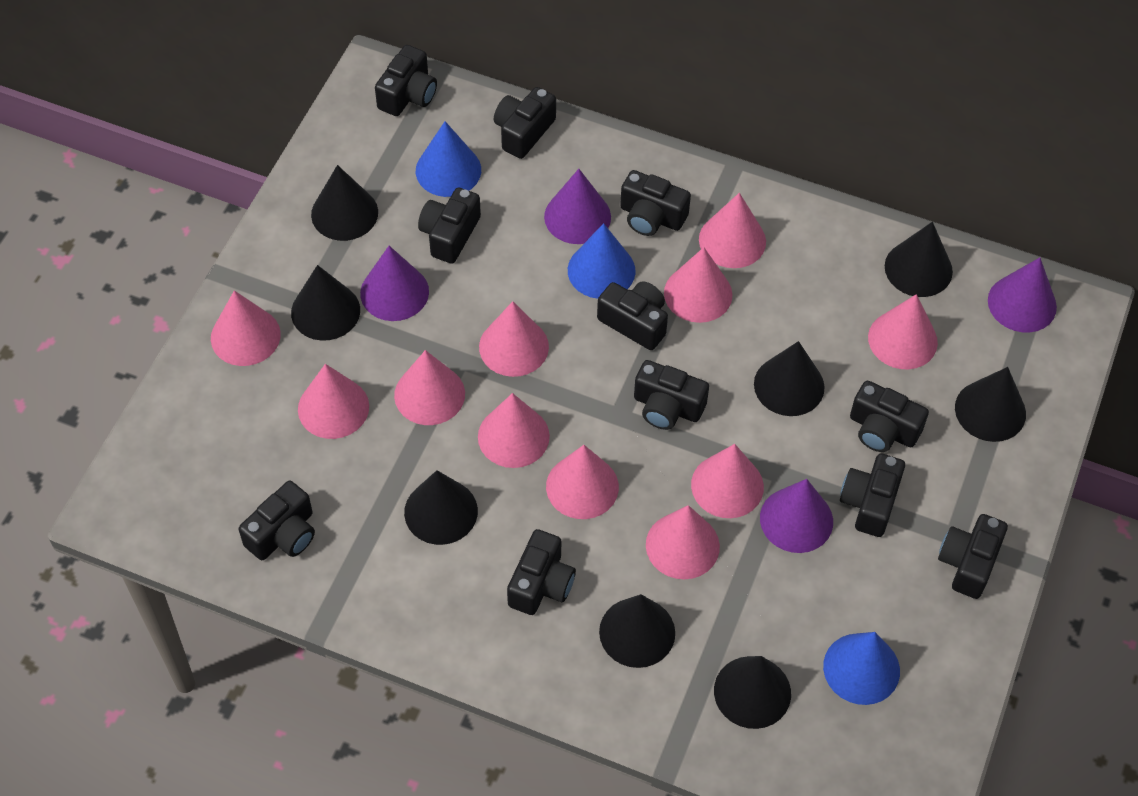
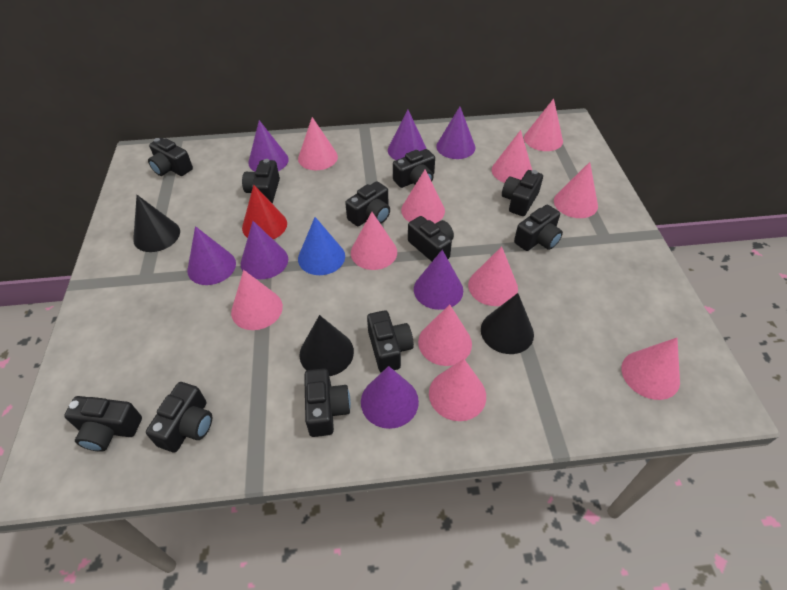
black cone: 8 -> 3
blue cone: 3 -> 1
purple cone: 4 -> 7
red cone: 0 -> 1

